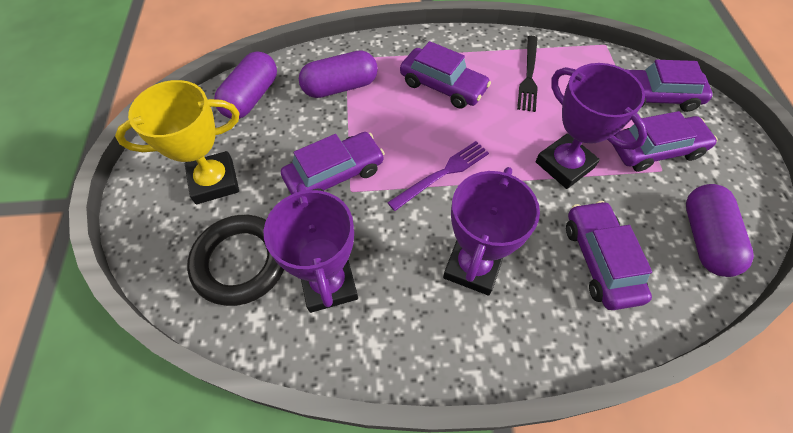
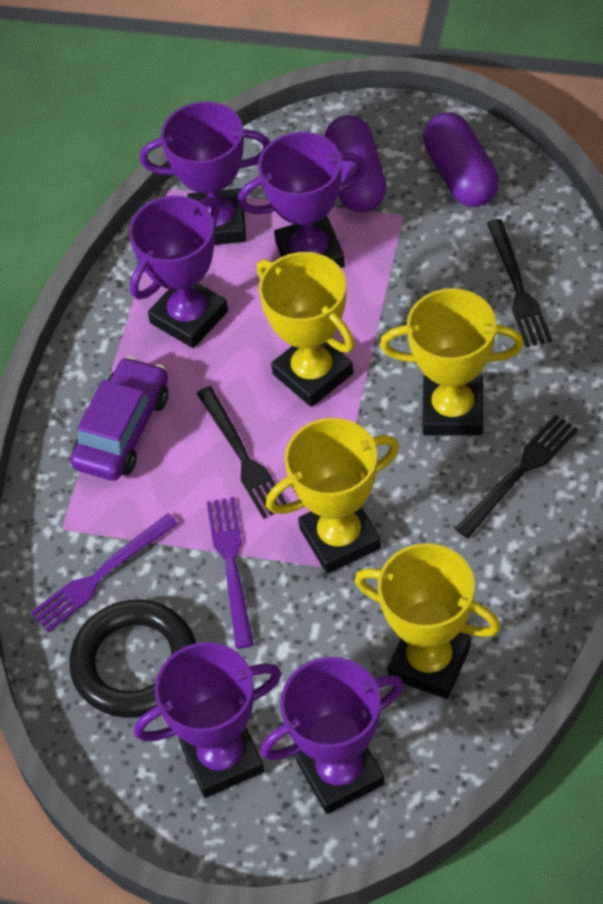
black fork: 1 -> 3
purple capsule: 3 -> 2
purple car: 5 -> 1
purple fork: 1 -> 2
purple trophy: 3 -> 5
yellow trophy: 1 -> 4

